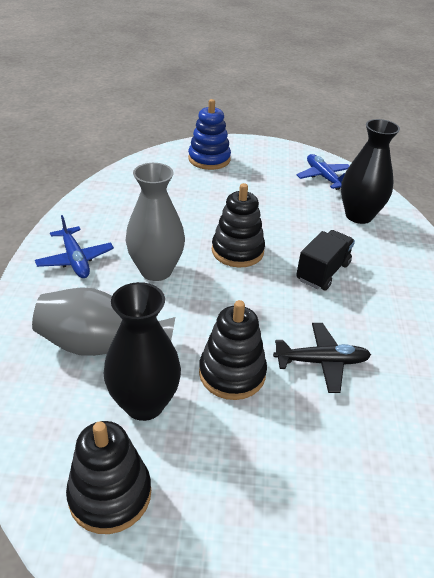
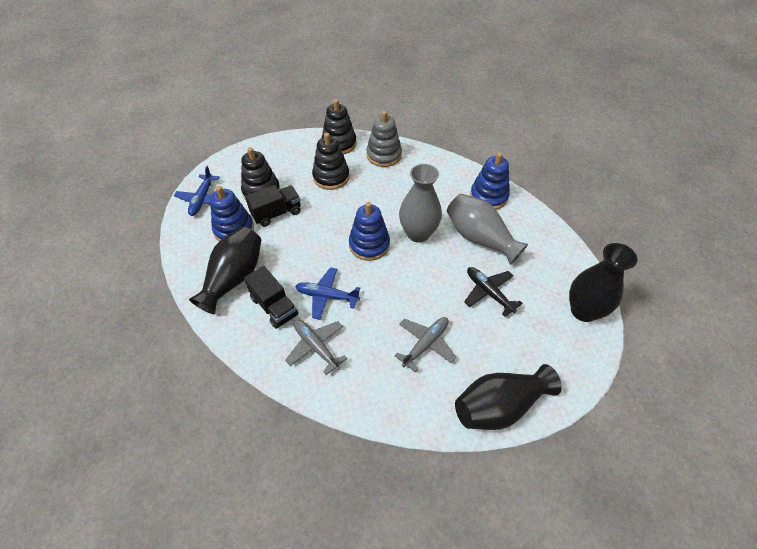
black truck: 1 -> 2
black vase: 2 -> 3
blue stacking toy: 1 -> 3
grey plane: 0 -> 2
grey stacking toy: 0 -> 1

